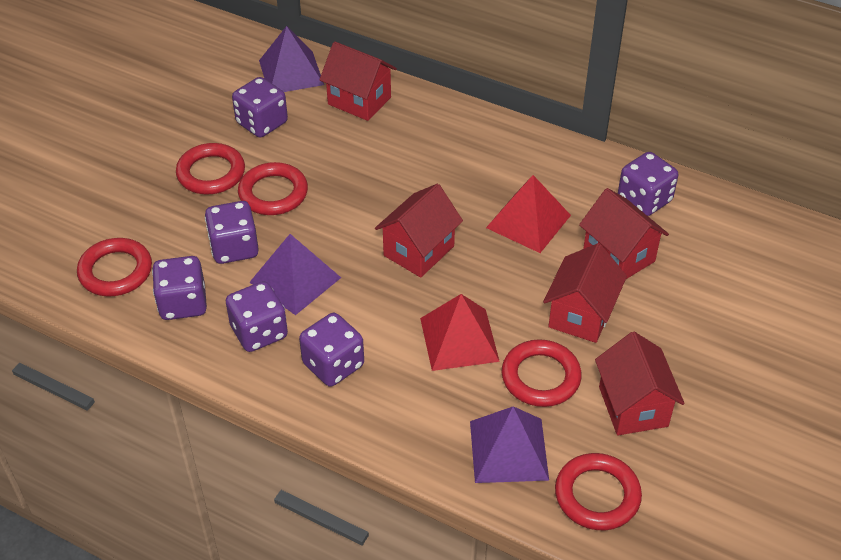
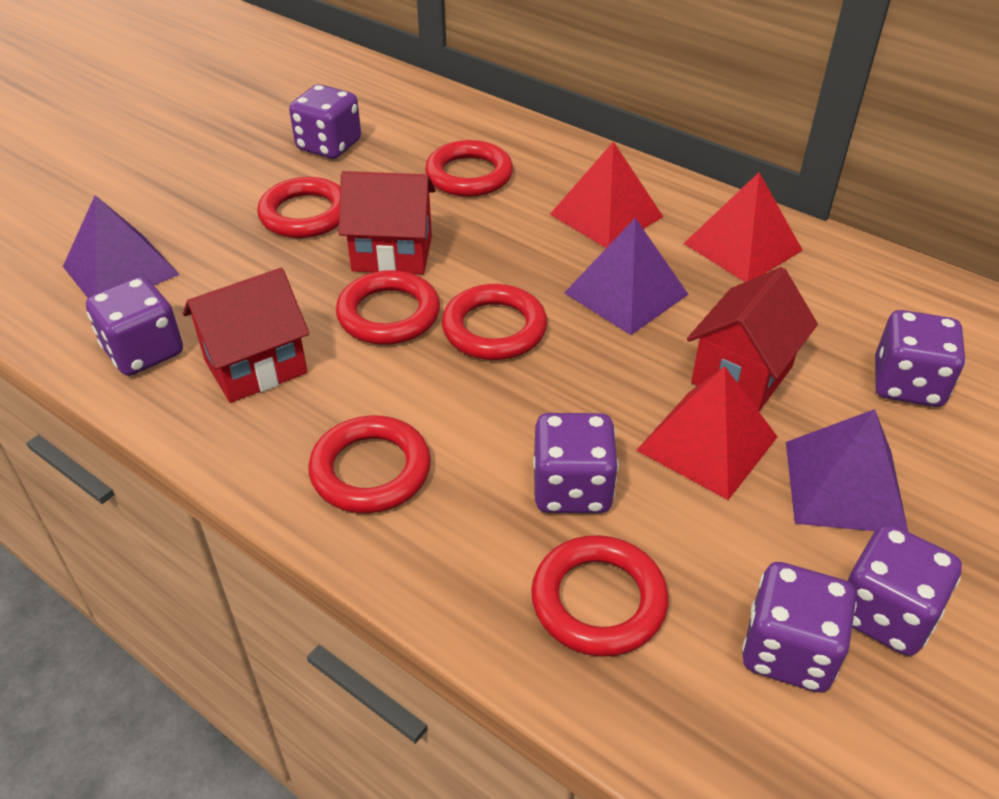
red house: 5 -> 3
red pyramid: 2 -> 3
red ring: 5 -> 6

